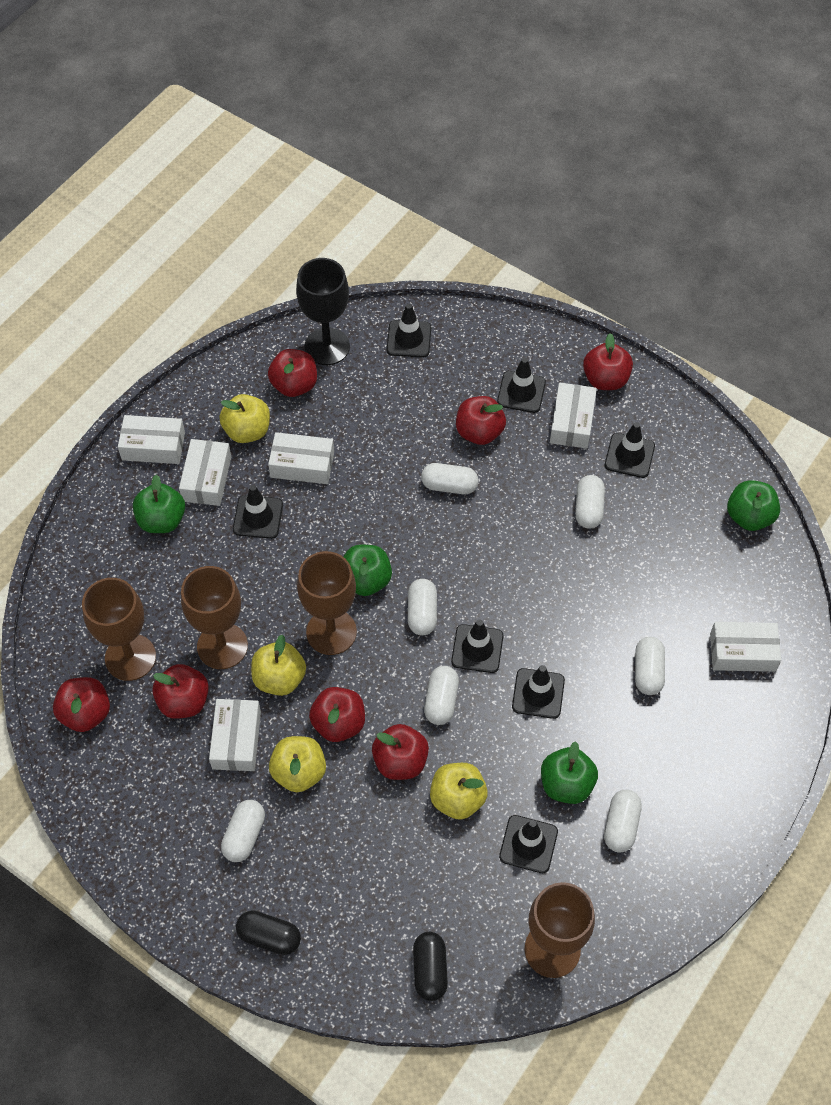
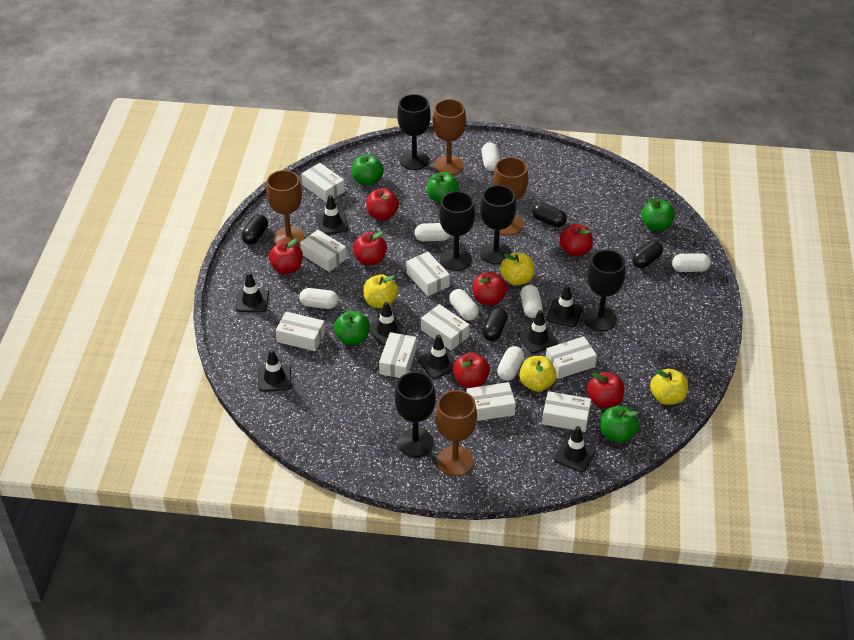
black capsule: 2 -> 4
black goblet: 1 -> 5
black traffic cone: 7 -> 8
green apple: 4 -> 5
white box: 6 -> 9

